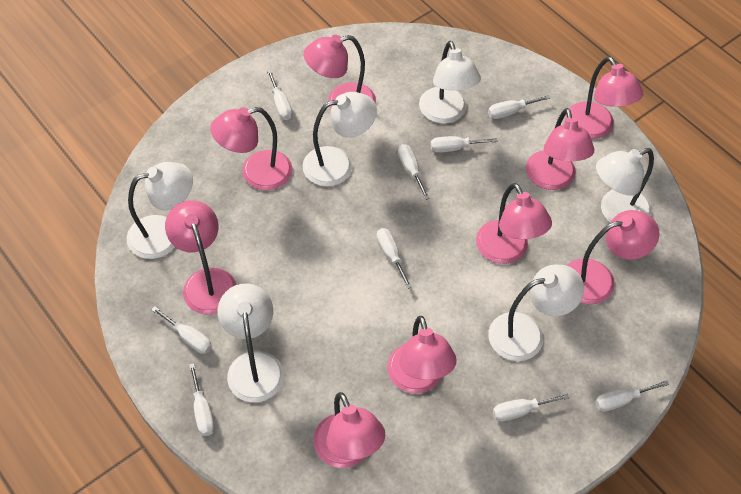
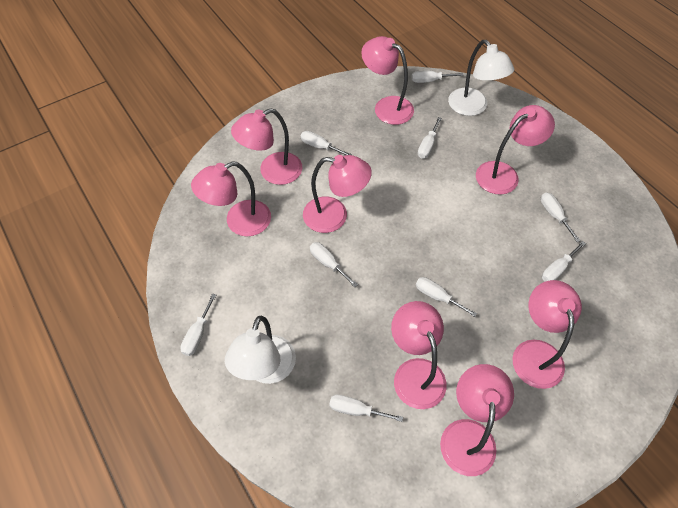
pink lamp: 9 -> 8
white lamp: 6 -> 2

